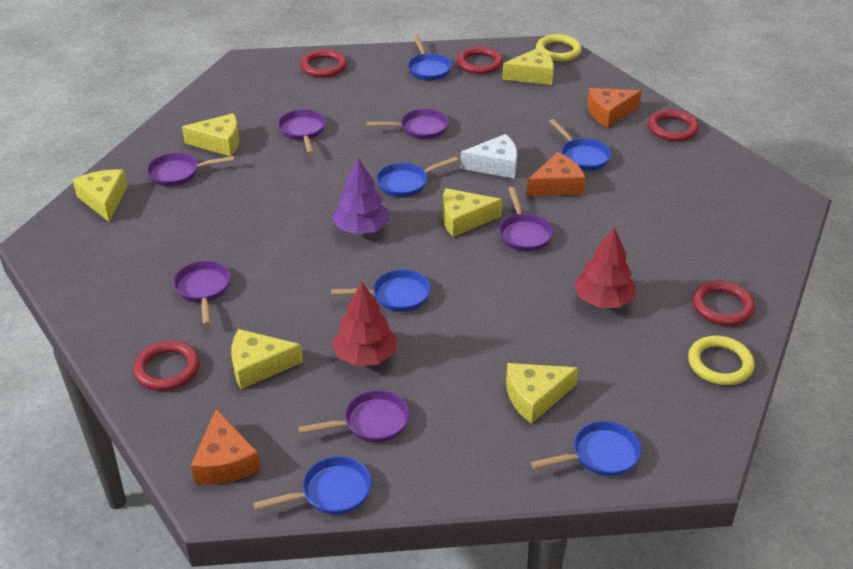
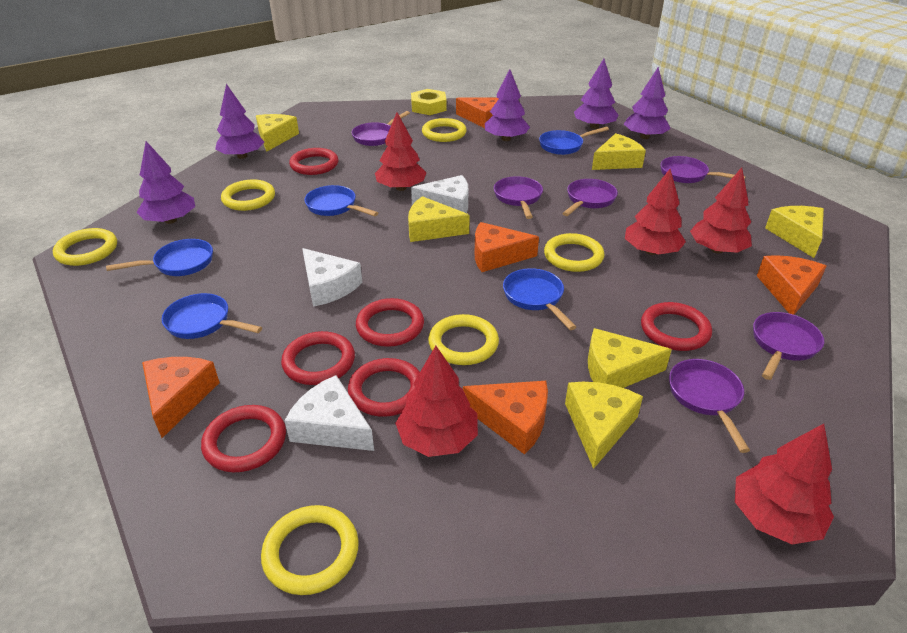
blue pan: 6 -> 5
orange cheese: 3 -> 5
purple tree: 1 -> 5
red ring: 5 -> 6
red tree: 2 -> 5
white cheese: 1 -> 3
yellow nut: 0 -> 1
yellow ring: 2 -> 6

